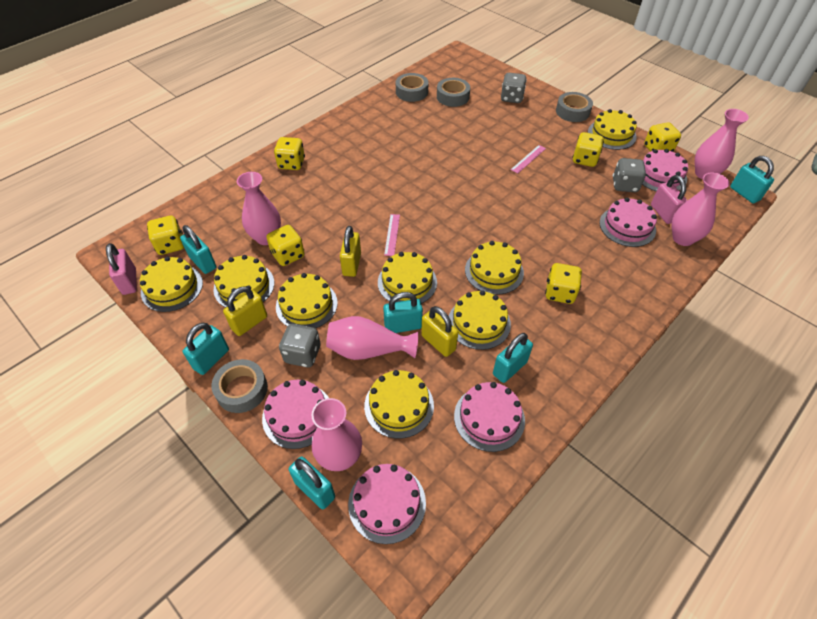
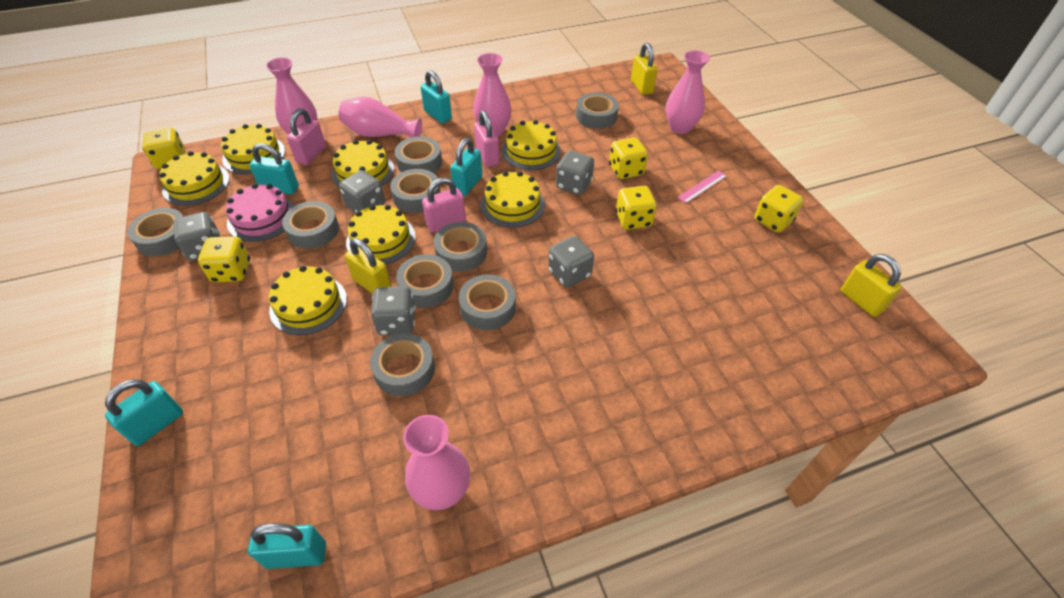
grey dice: 3 -> 5
grey tape: 4 -> 9
pink cake: 5 -> 1
pink padlock: 2 -> 3
pink ruler: 2 -> 1
turquoise padlock: 6 -> 5
yellow cake: 8 -> 7
yellow dice: 6 -> 5

